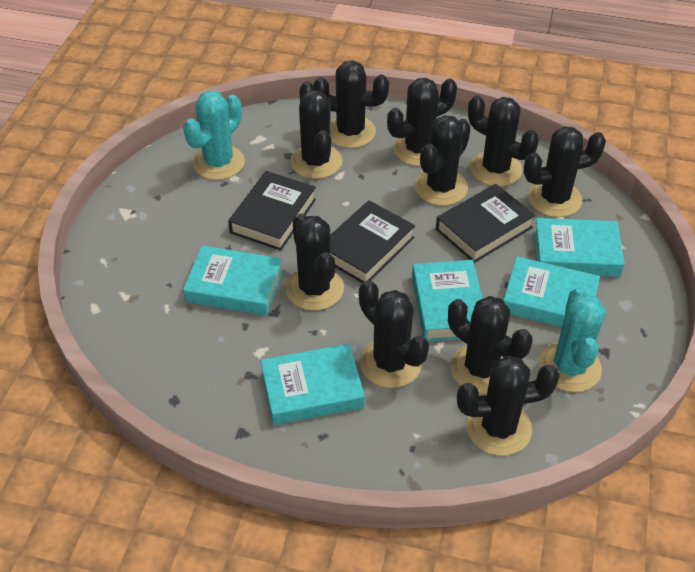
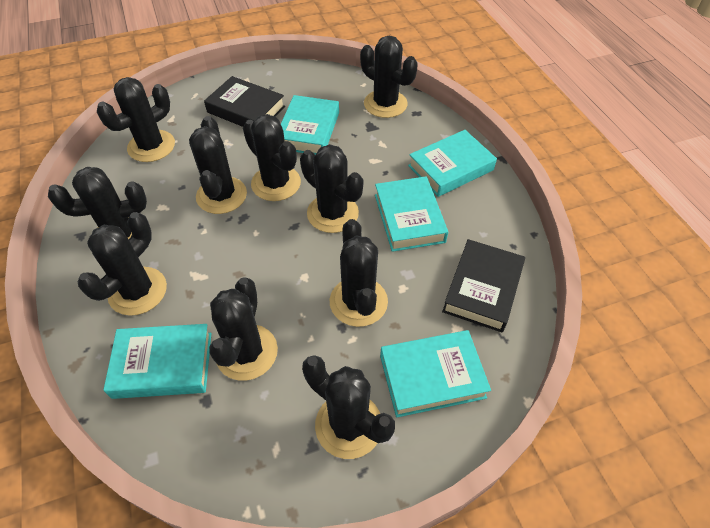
black book: 3 -> 2
turquoise cactus: 2 -> 0

